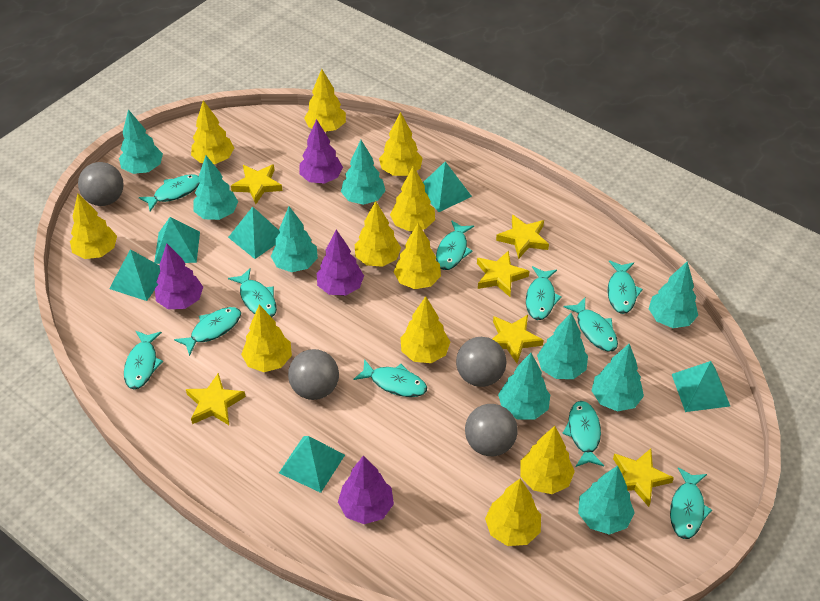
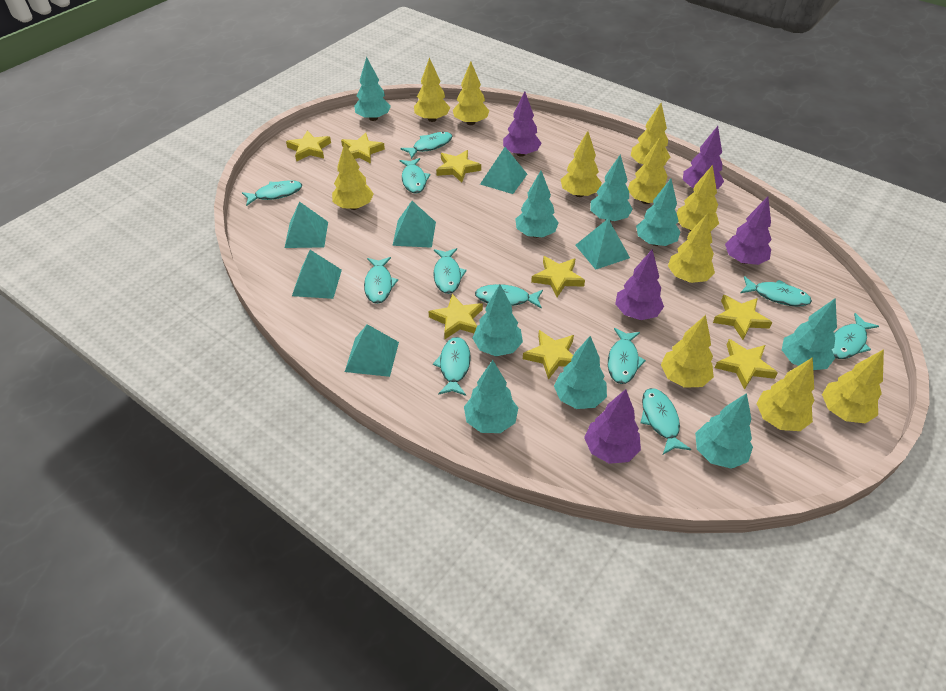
grey ball: 4 -> 0
purple tree: 4 -> 5
yellow star: 6 -> 8

